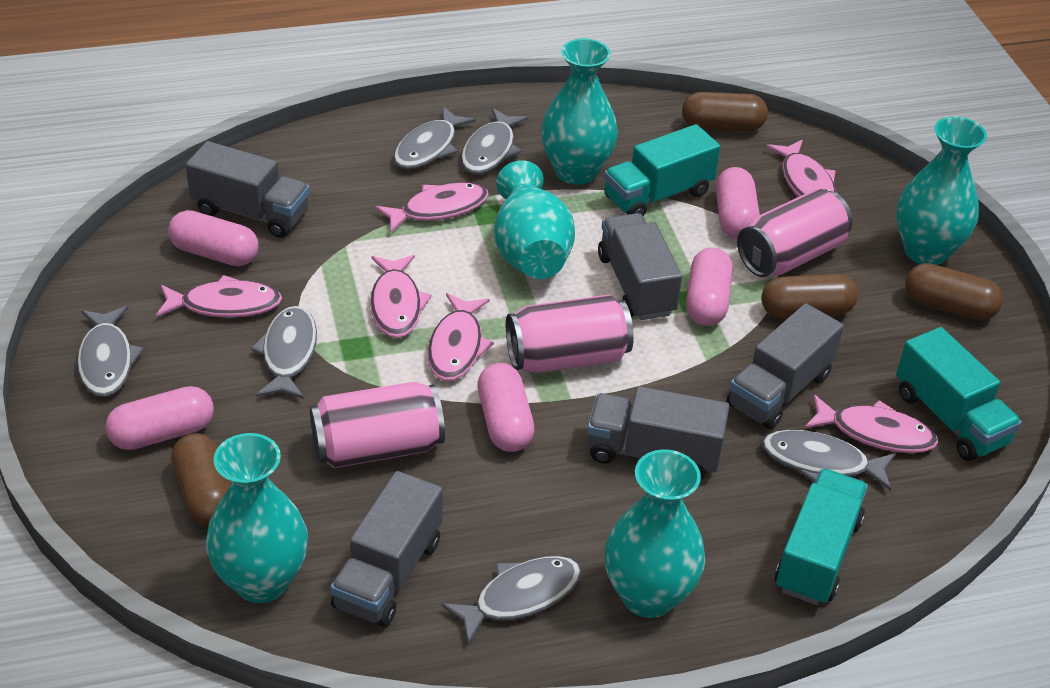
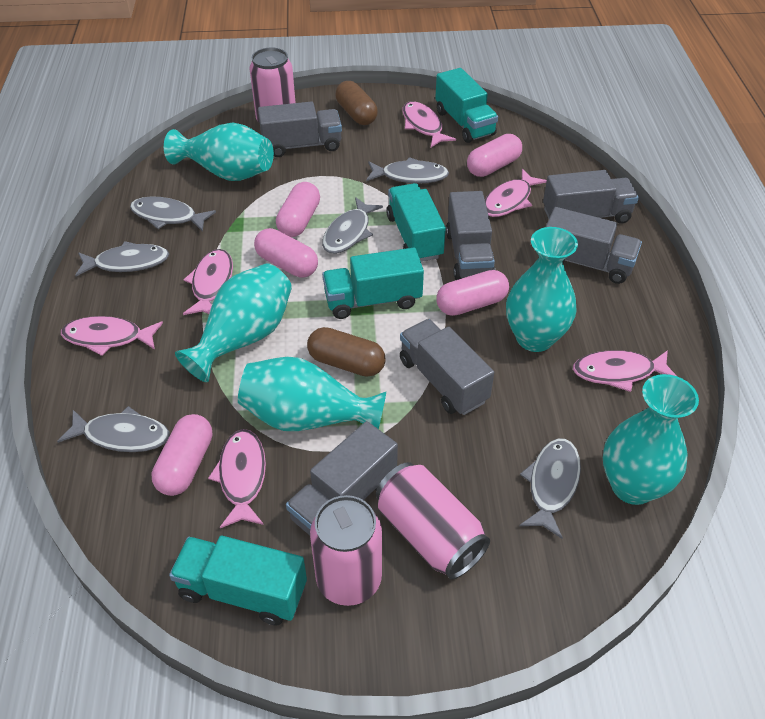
brown capsule: 4 -> 2
grey truck: 5 -> 6
turquoise truck: 3 -> 4

